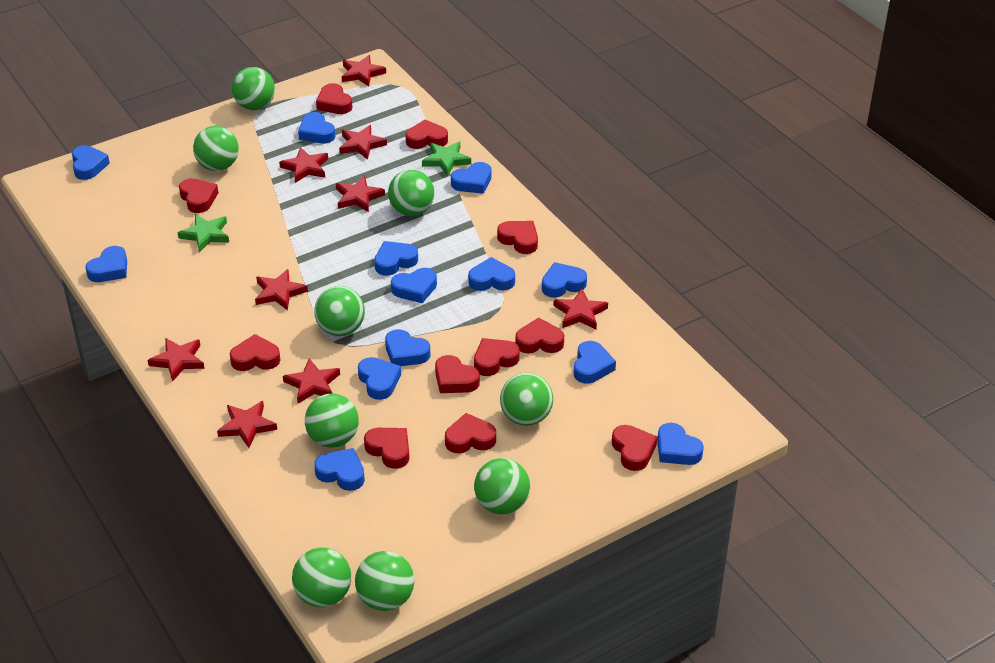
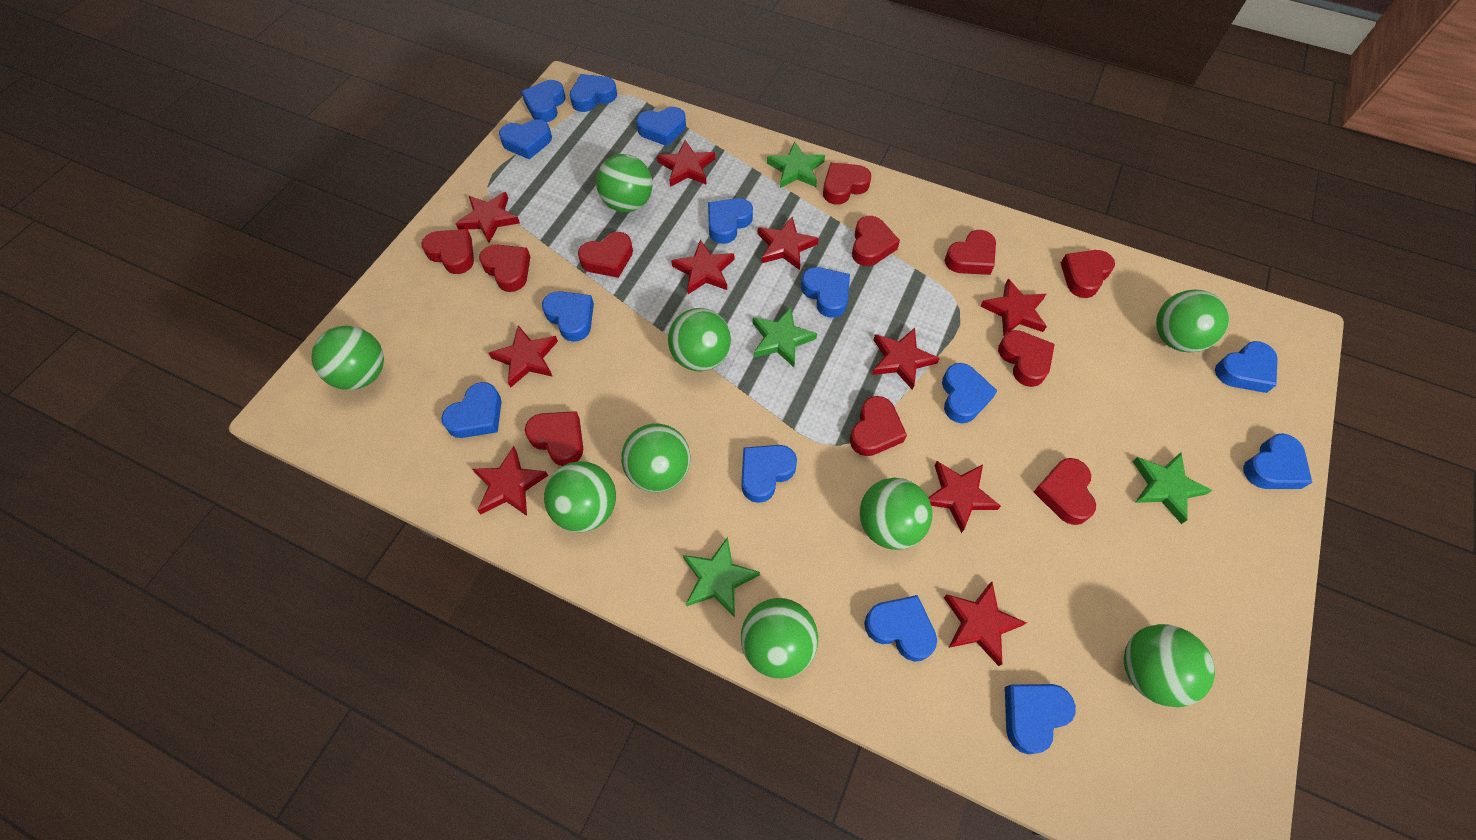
blue heart: 13 -> 14
green star: 2 -> 4
red star: 9 -> 10

